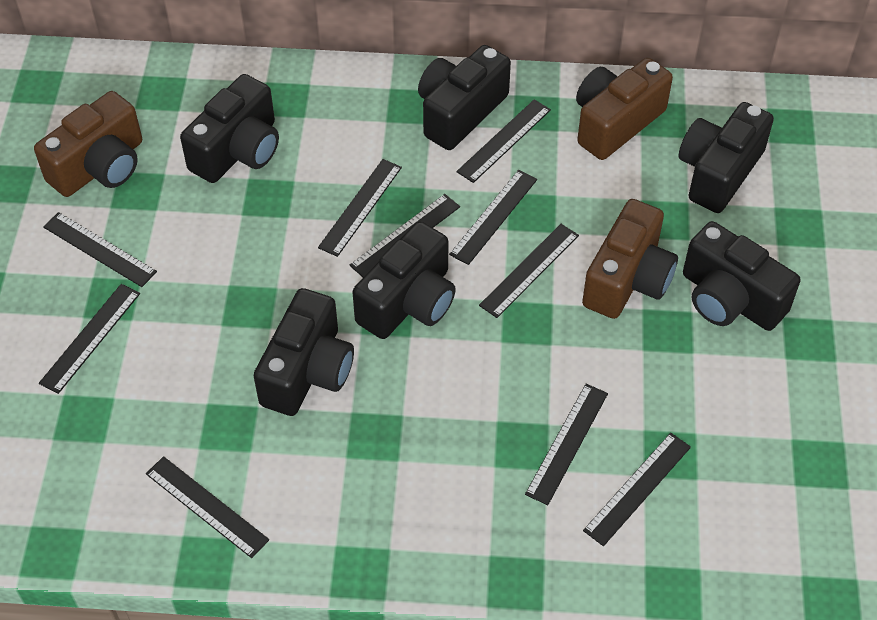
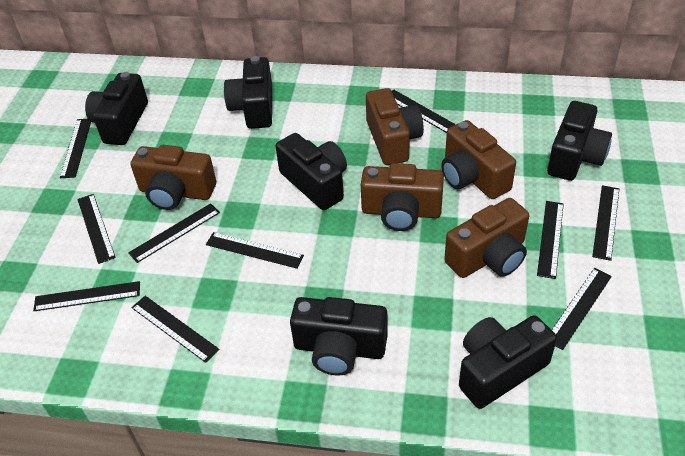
brown camera: 3 -> 5

